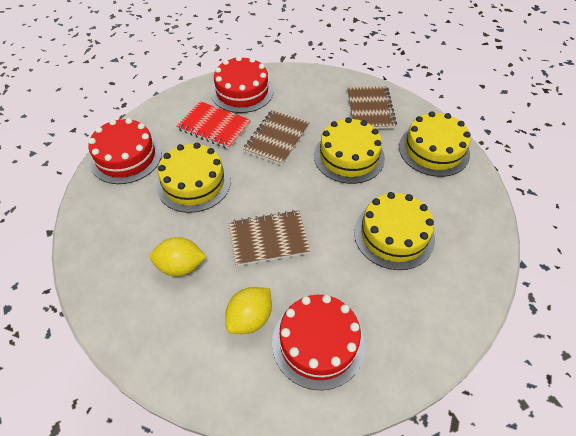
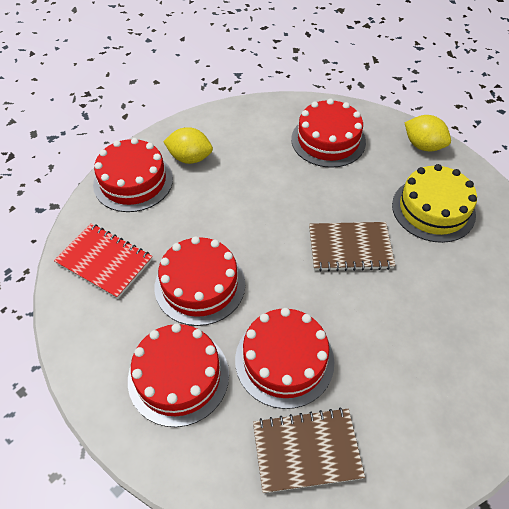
brown notebook: 3 -> 2
red cake: 3 -> 5
yellow cake: 4 -> 1

